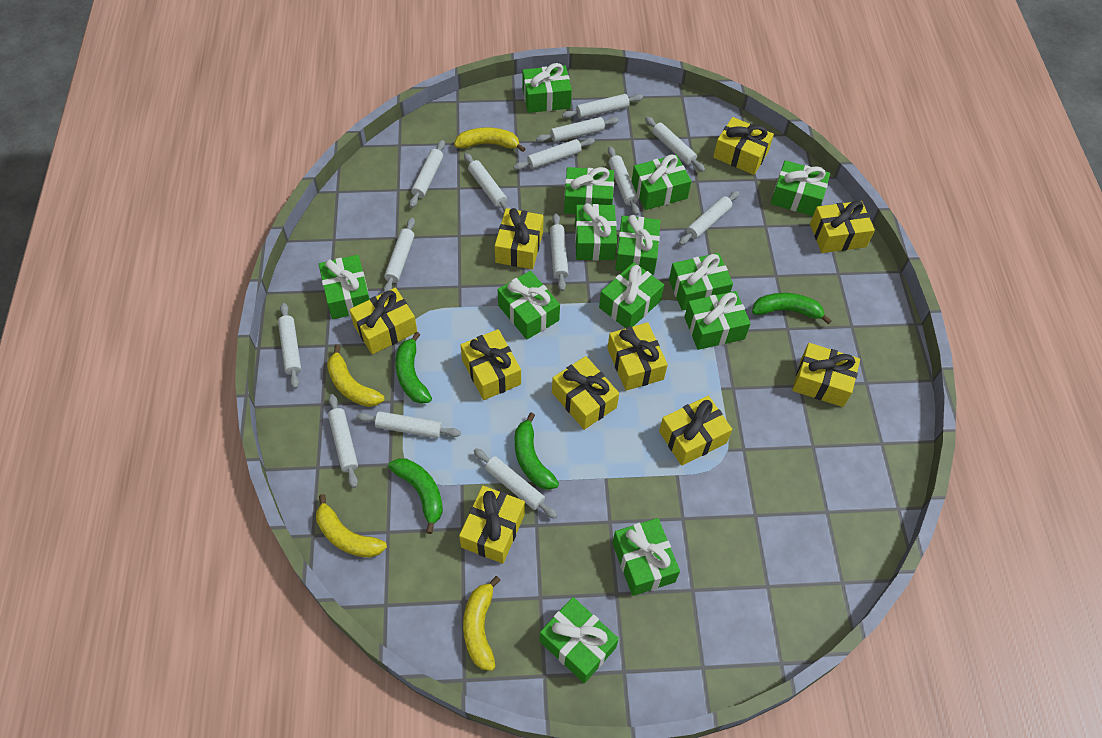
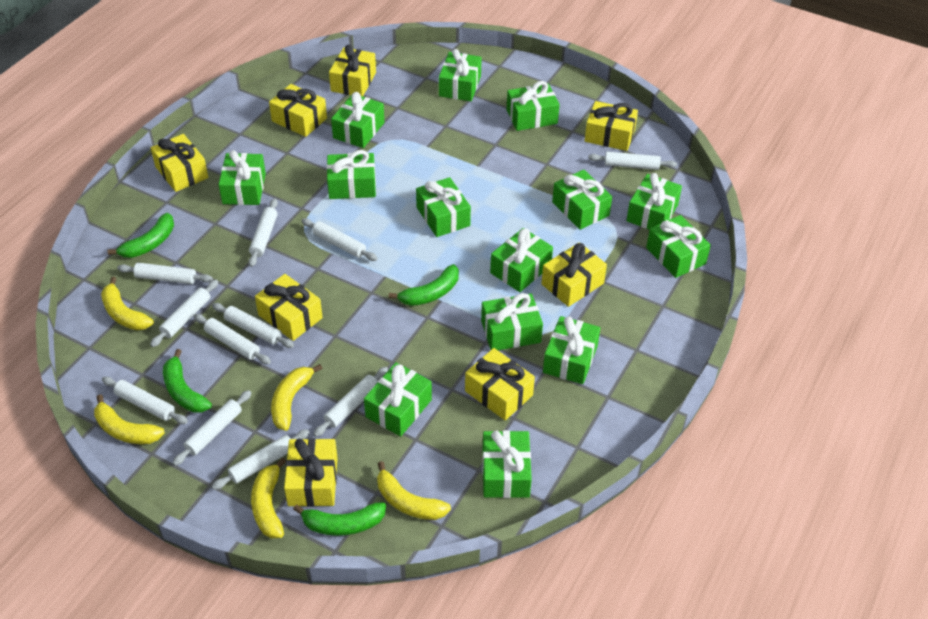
green gift: 13 -> 14
white rolling pin: 14 -> 11
yellow banana: 4 -> 5
yellow gift: 10 -> 8

